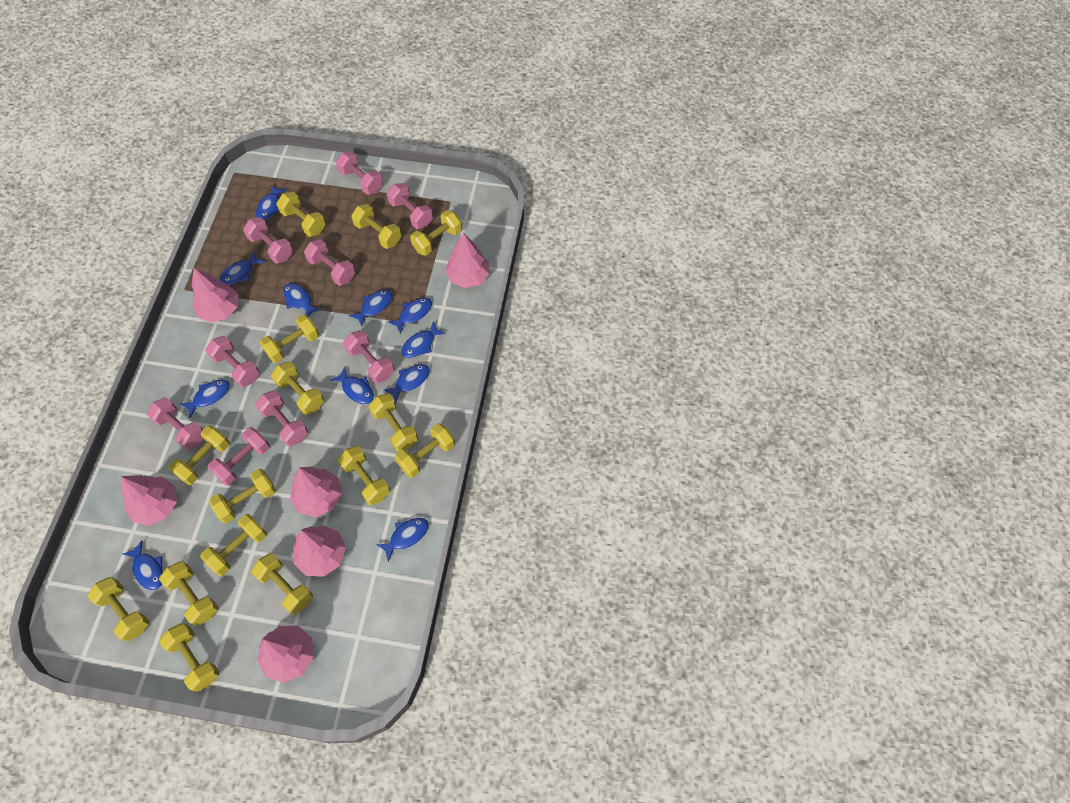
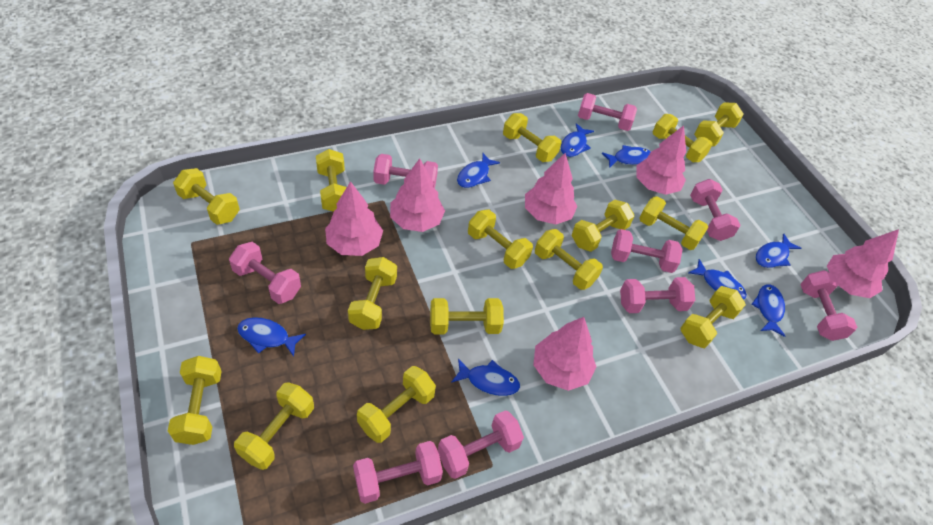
blue fish: 11 -> 8

